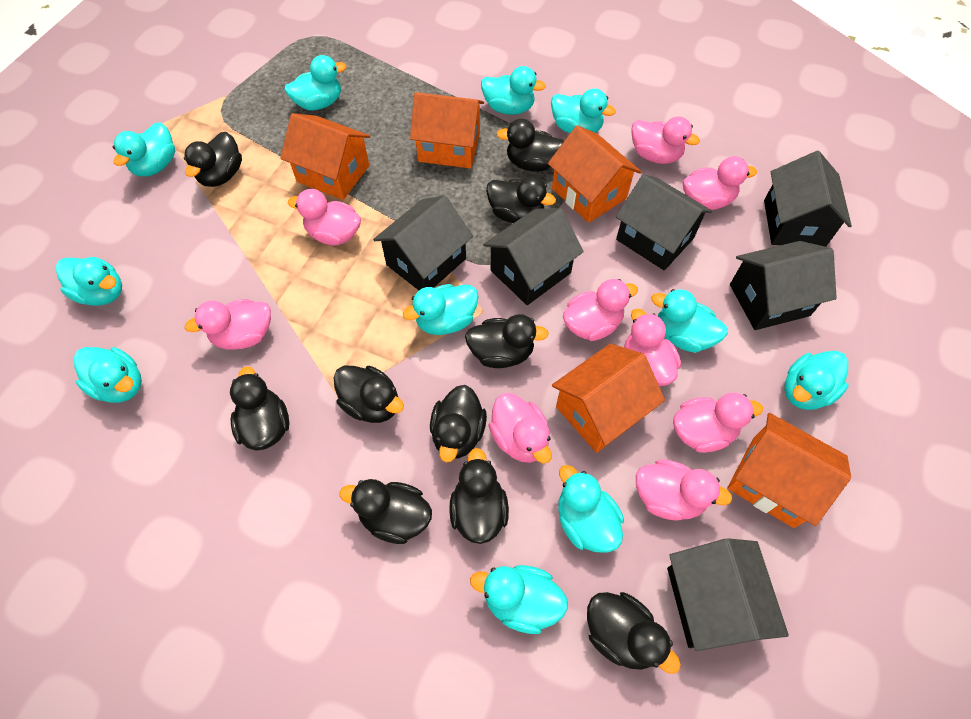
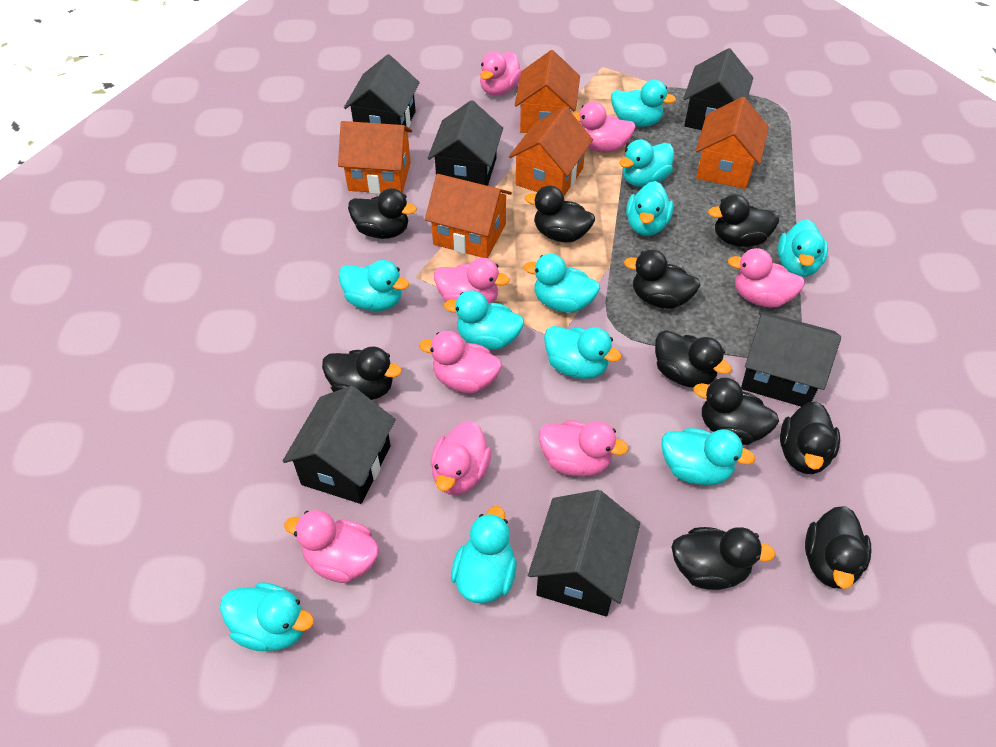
pink duck: 9 -> 8

